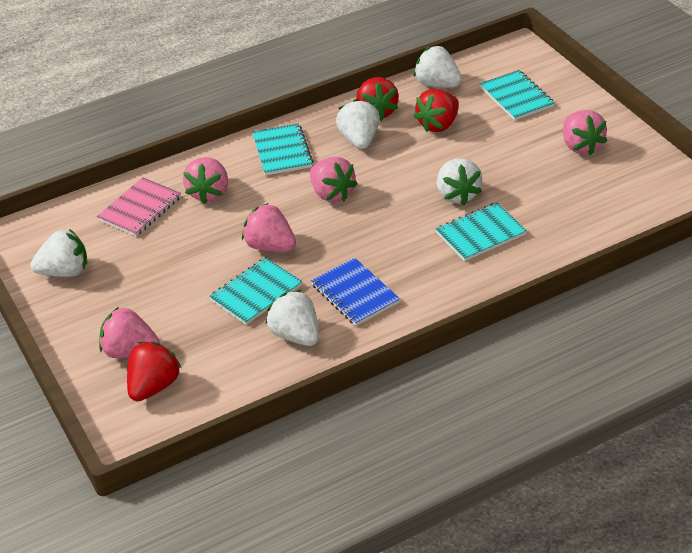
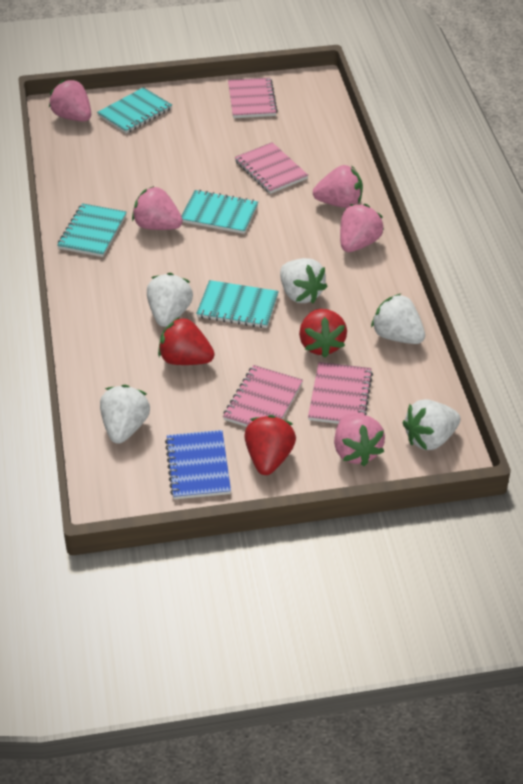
pink notebook: 1 -> 4

